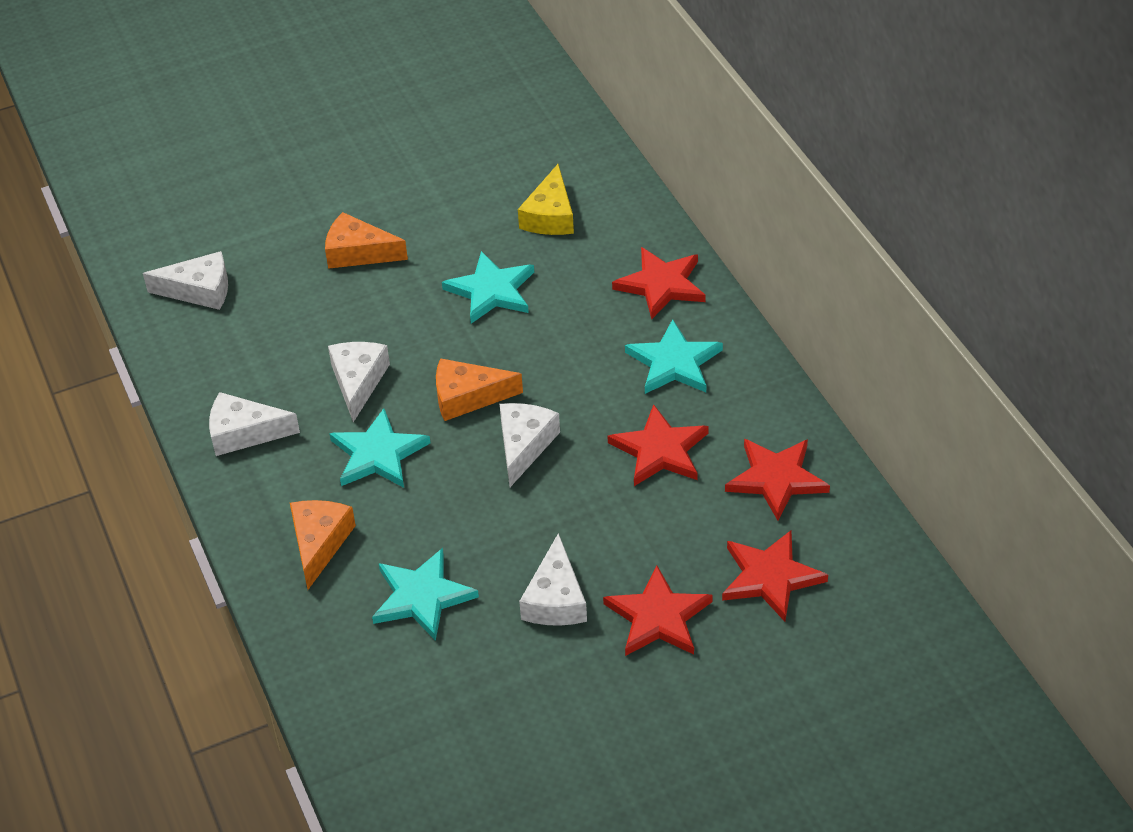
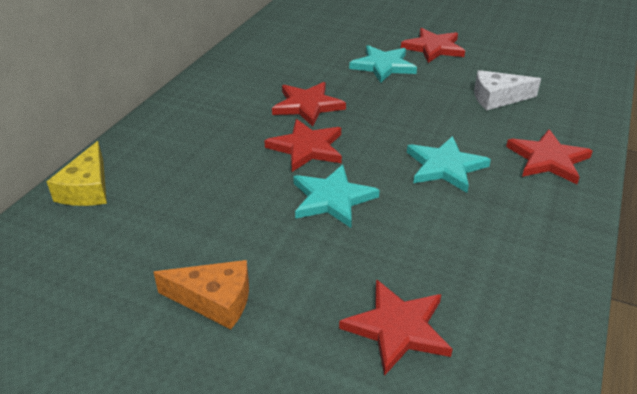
orange cheese: 3 -> 1
turquoise star: 4 -> 3
white cheese: 5 -> 1

